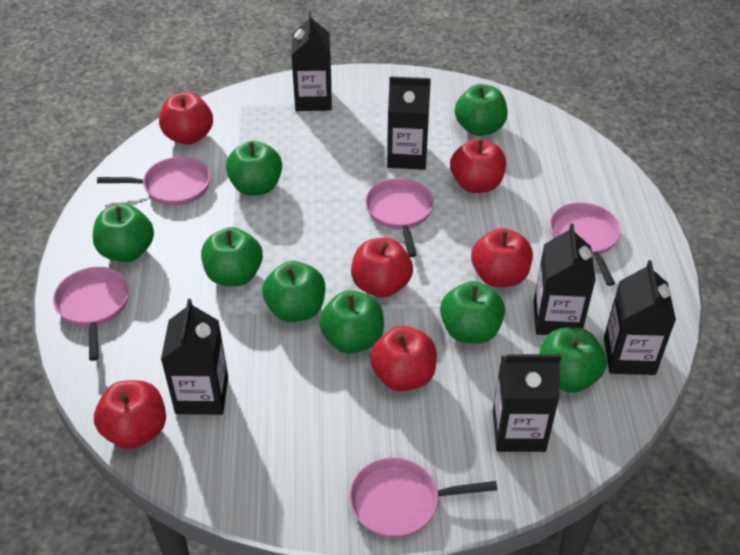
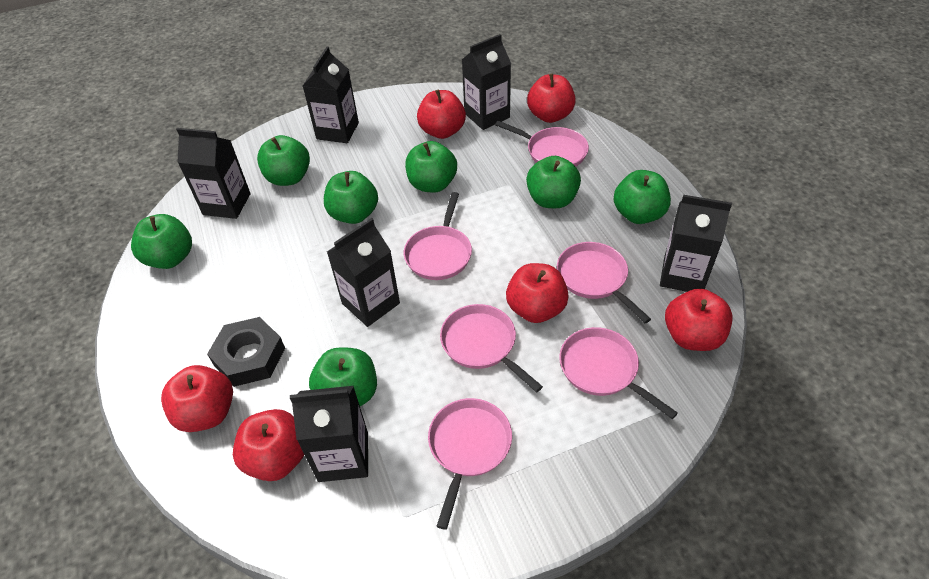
black nut: 0 -> 1
green apple: 8 -> 7
pink pan: 5 -> 6

